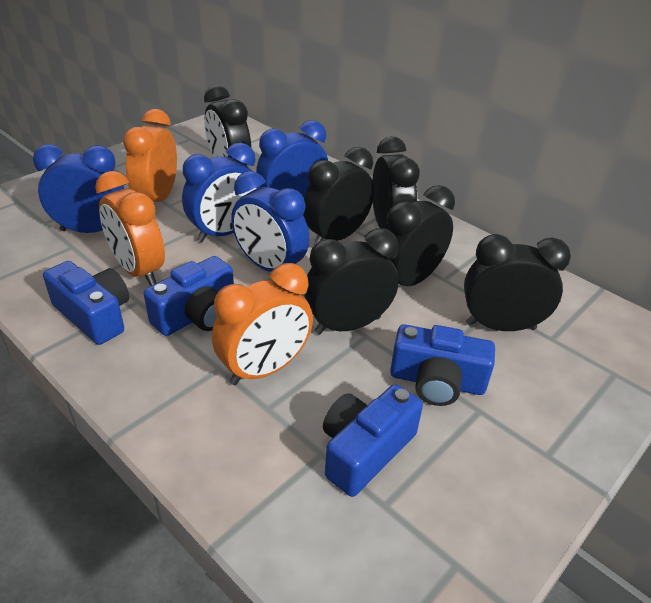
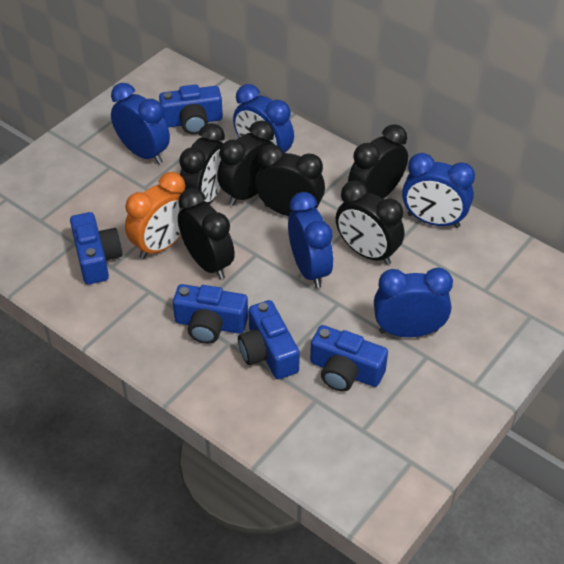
blue camera: 4 -> 5
blue clock: 4 -> 5
orange clock: 3 -> 1

